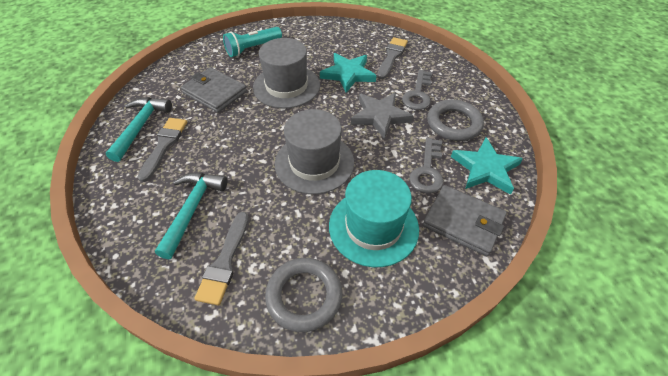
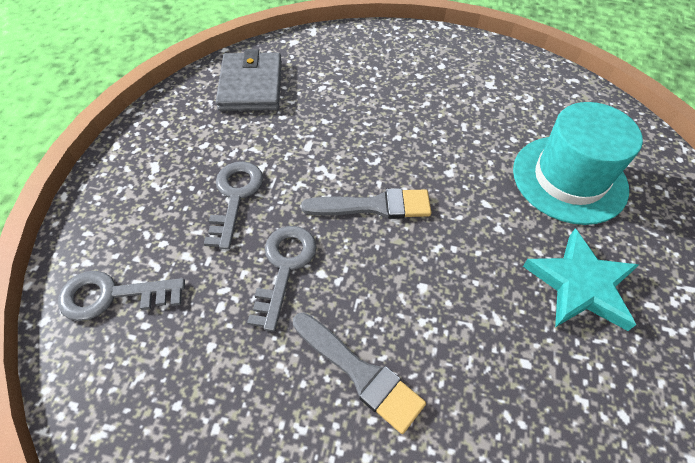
grey brush: 3 -> 2
grey hat: 2 -> 0
grey key: 2 -> 3
grey ring: 2 -> 0
grey star: 1 -> 0
grey wallet: 2 -> 1
turquoise flashlight: 1 -> 0
turquoise hammer: 2 -> 0
turquoise star: 2 -> 1

